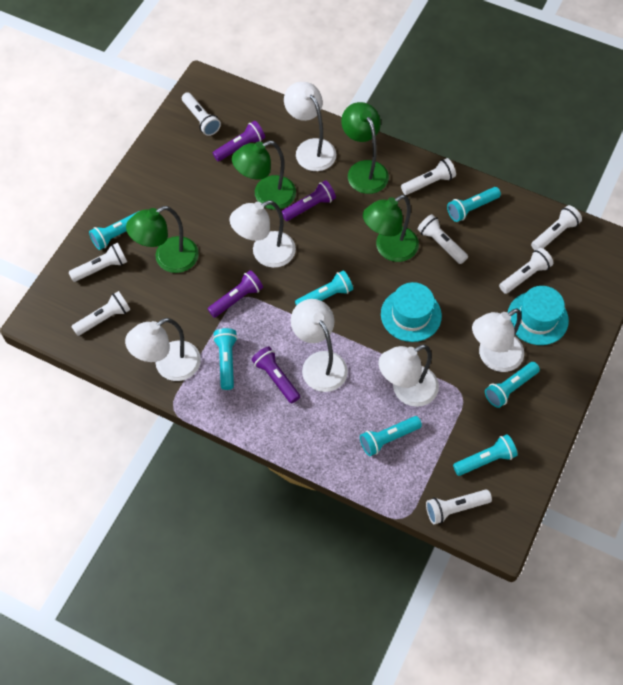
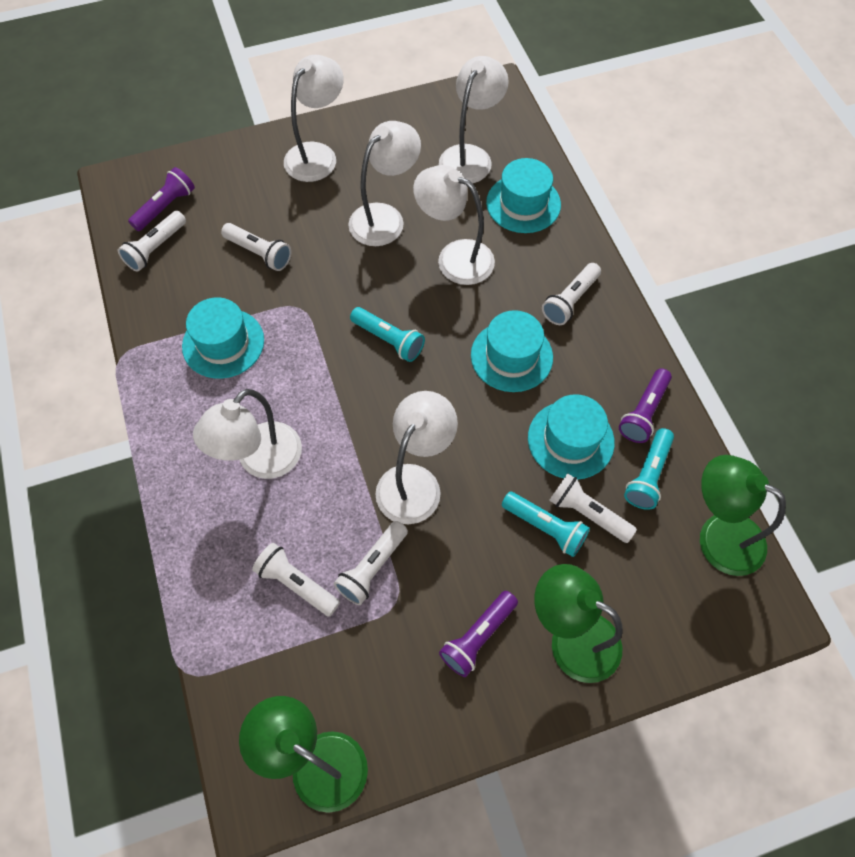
green lamp: 4 -> 3
purple flashlight: 4 -> 3
turquoise flashlight: 7 -> 3
turquoise hat: 2 -> 4
white flashlight: 8 -> 6

